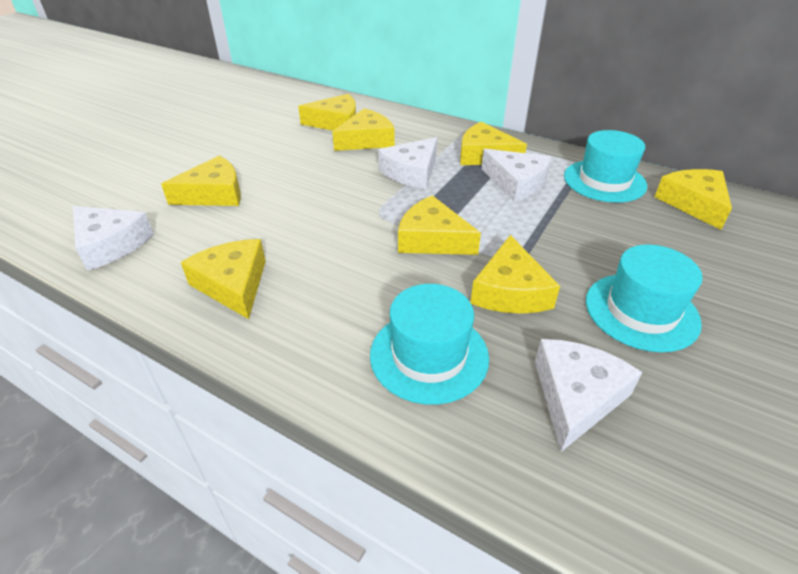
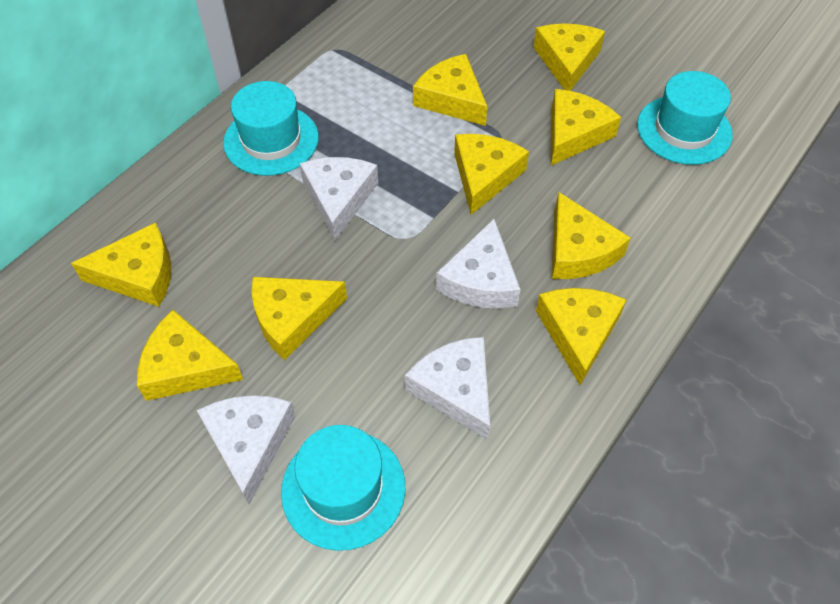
yellow cheese: 8 -> 9

